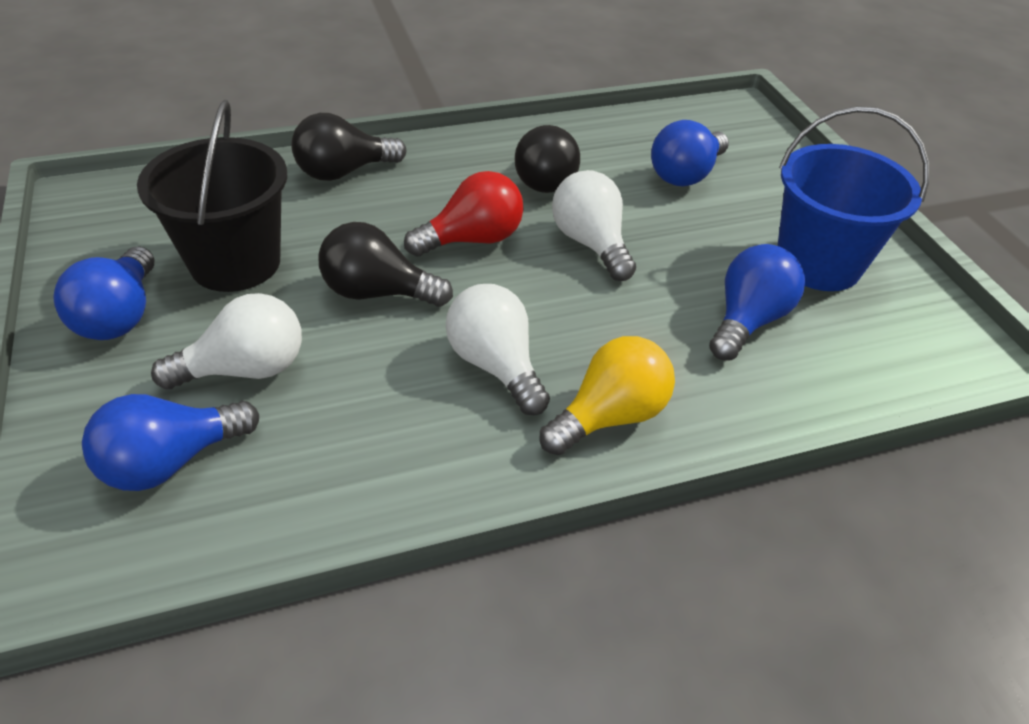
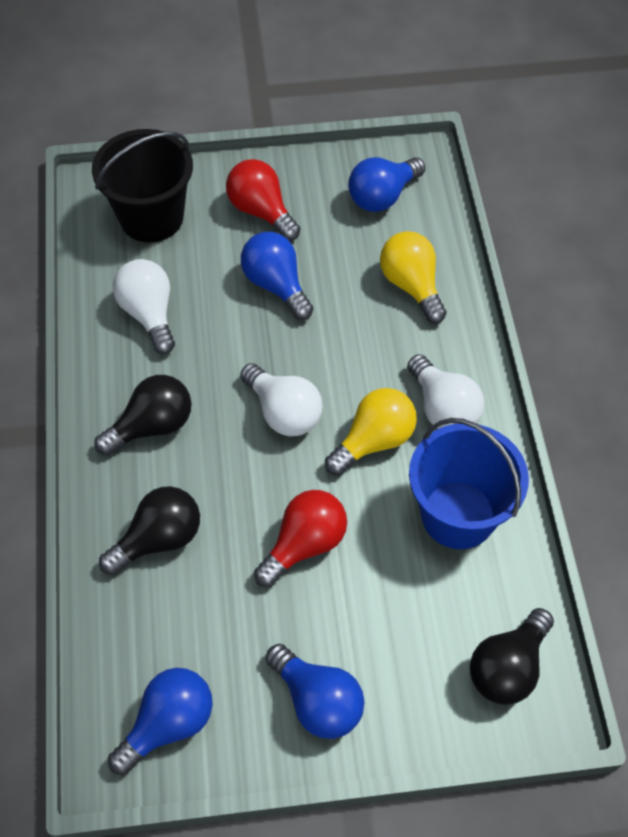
red light bulb: 1 -> 2
yellow light bulb: 1 -> 2

